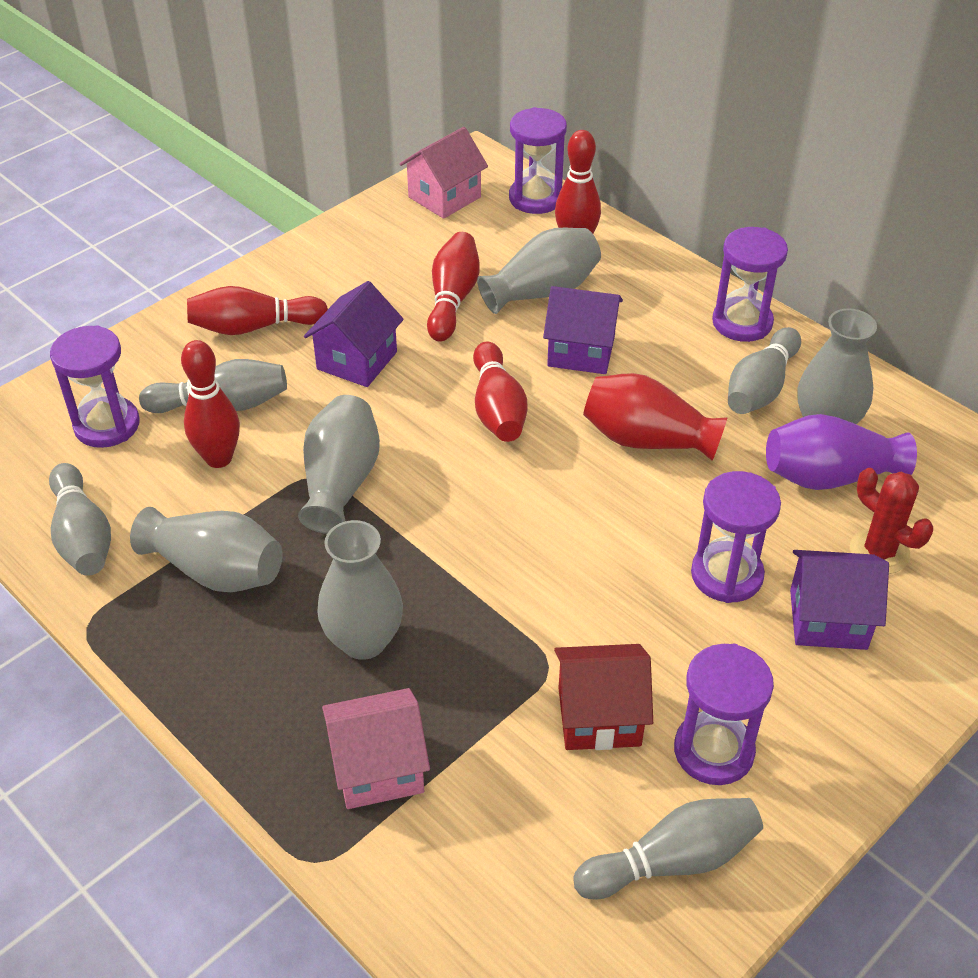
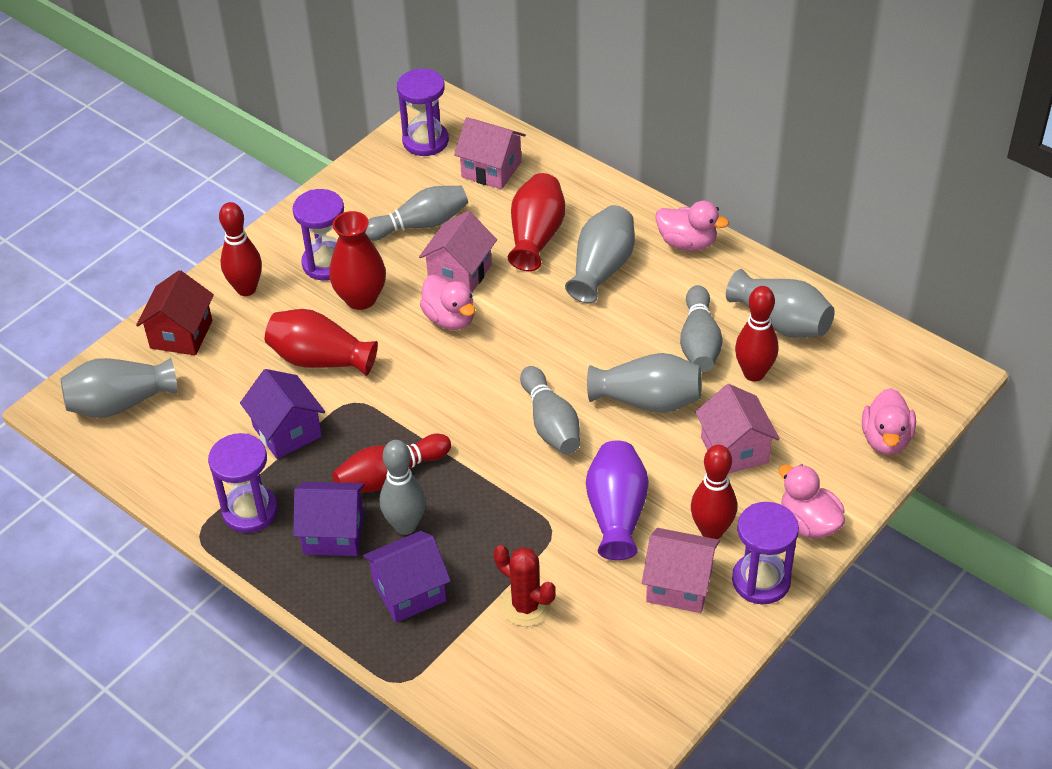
grey vase: 5 -> 4
pink duck: 0 -> 4
pink house: 2 -> 4
purple hourglass: 5 -> 4
red bowling pin: 5 -> 4
red vase: 1 -> 3

